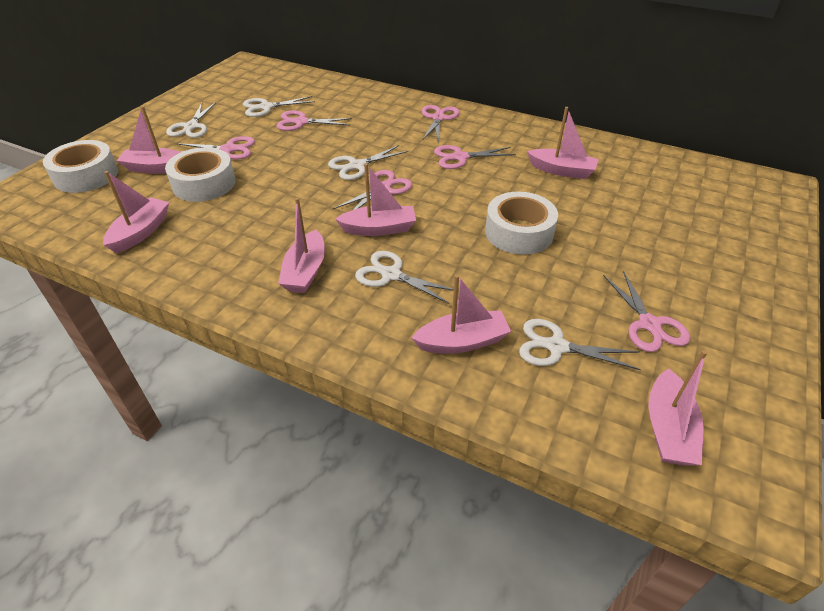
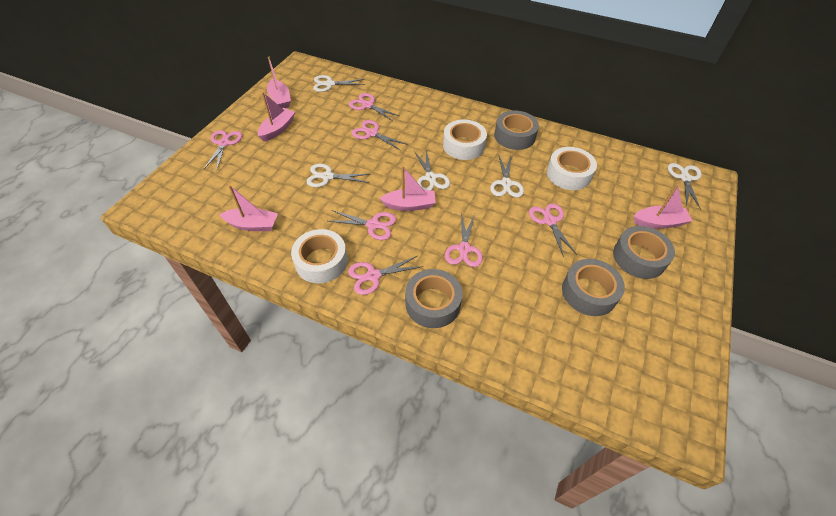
grey tape: 0 -> 4
pink boat: 7 -> 5
pink scissors: 6 -> 7

